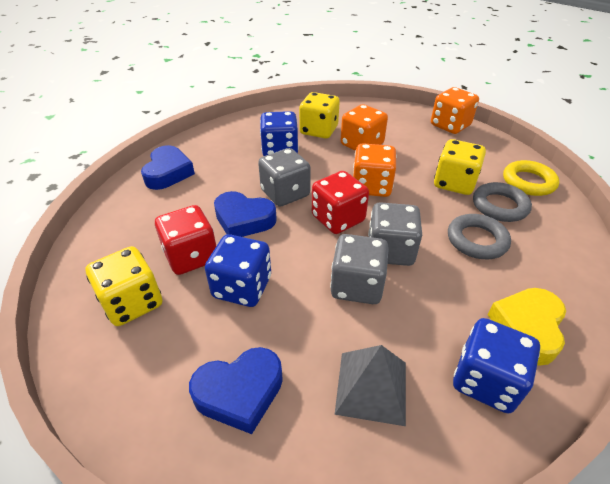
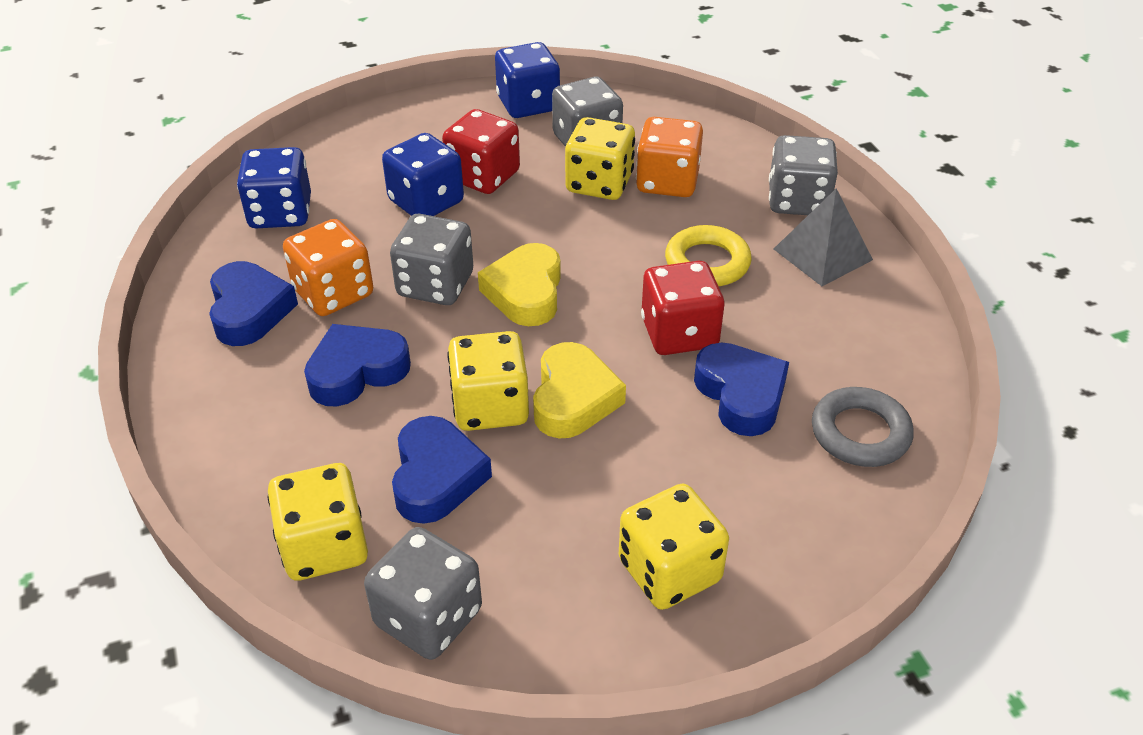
blue heart: 3 -> 4
grey dice: 3 -> 4
grey ring: 2 -> 1
orange dice: 3 -> 2
yellow dice: 3 -> 4
yellow heart: 1 -> 2

